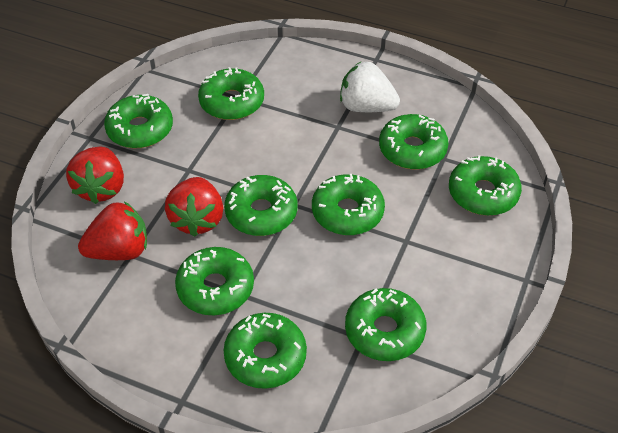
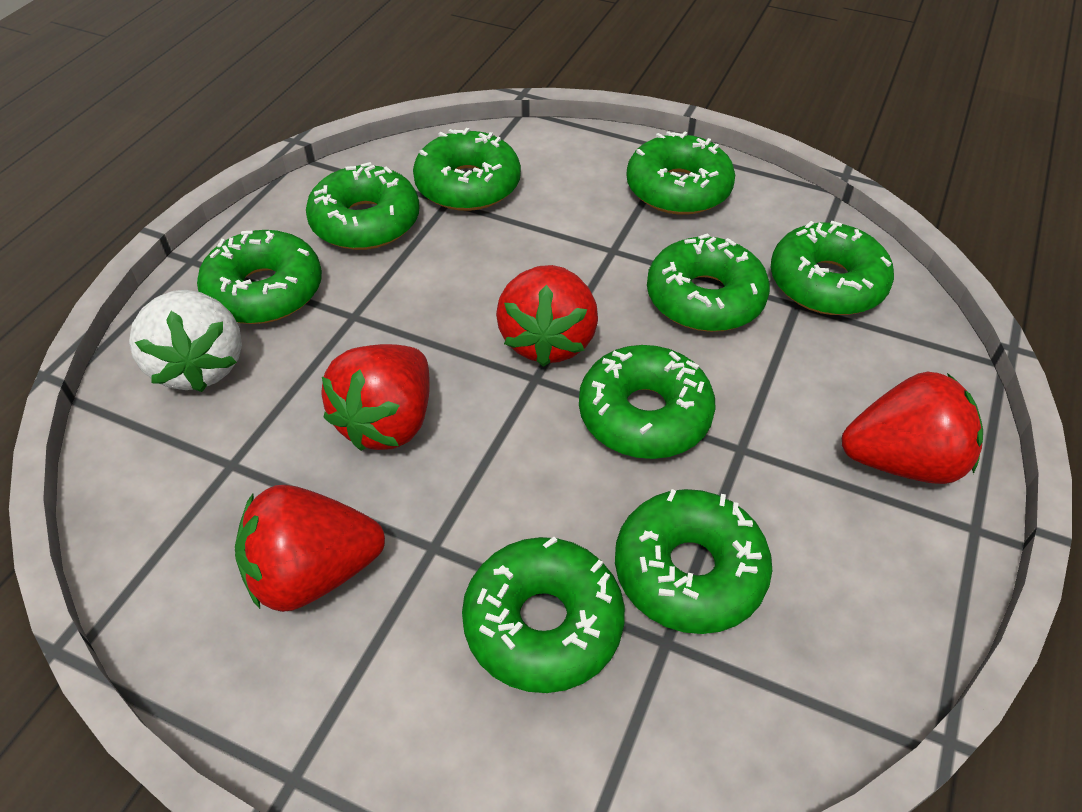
red strawberry: 3 -> 4

